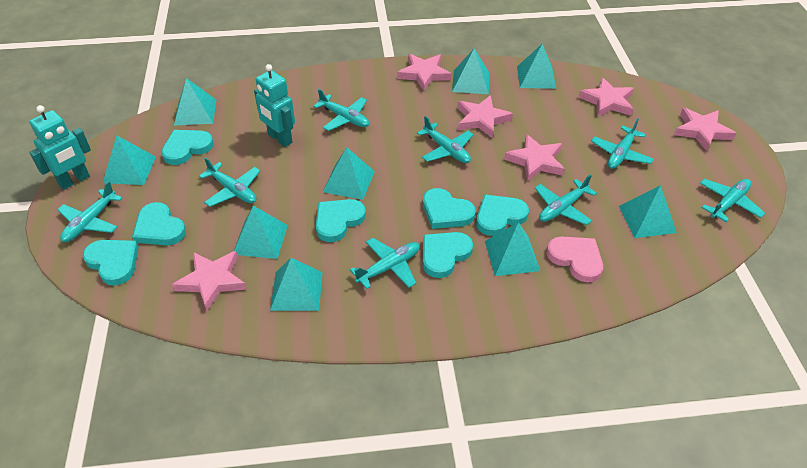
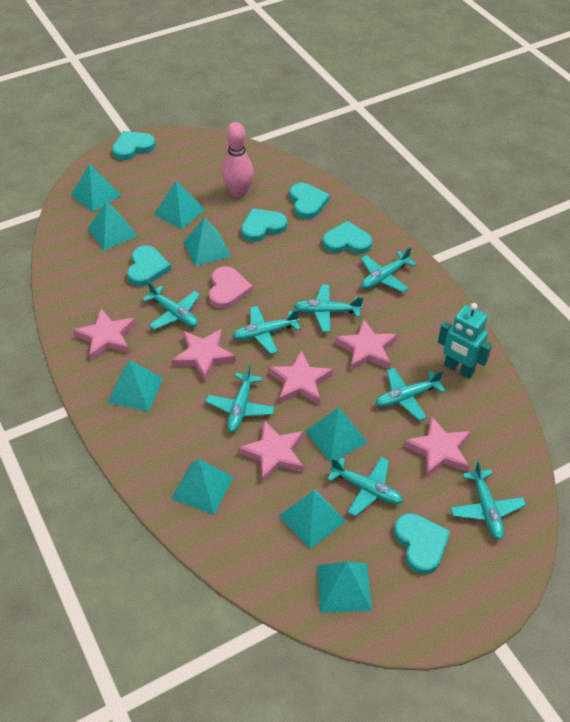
pink bowling pin: 0 -> 1
turquoise heart: 7 -> 6
turquoise robot: 2 -> 1

